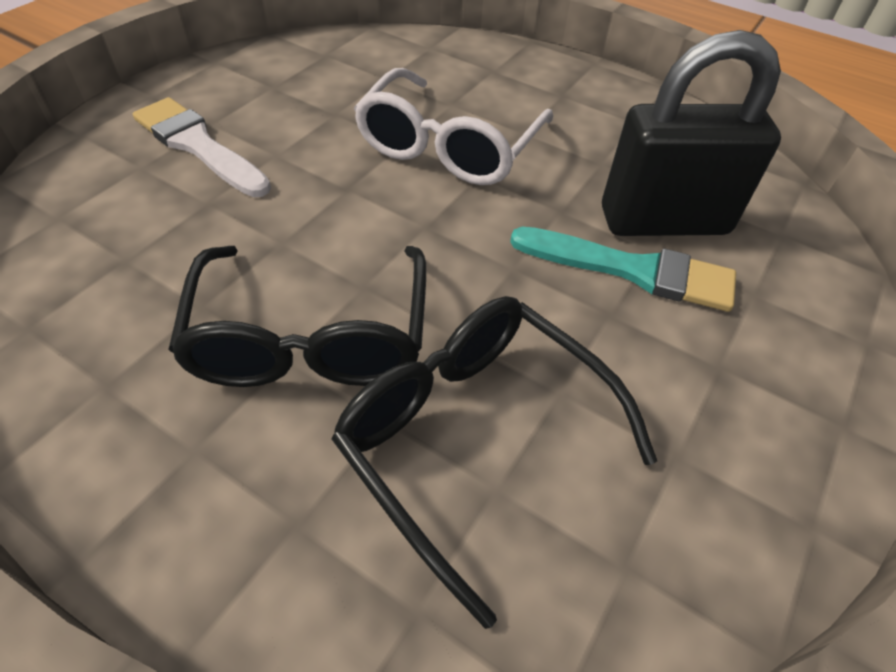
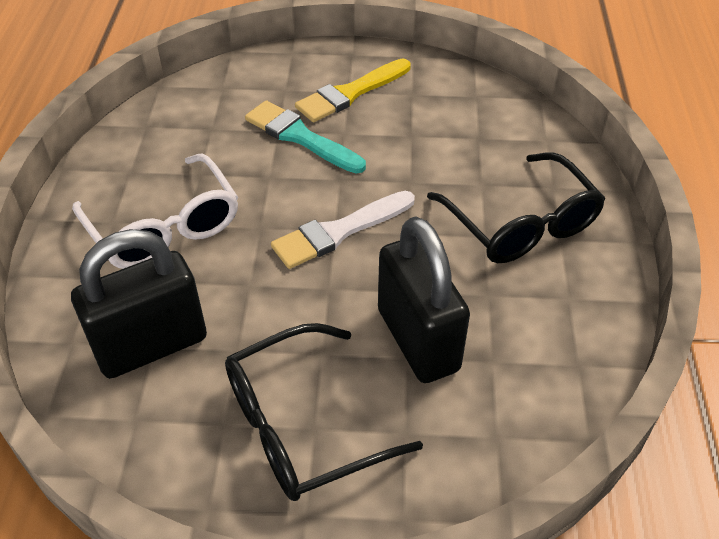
black padlock: 1 -> 2
yellow brush: 0 -> 1

